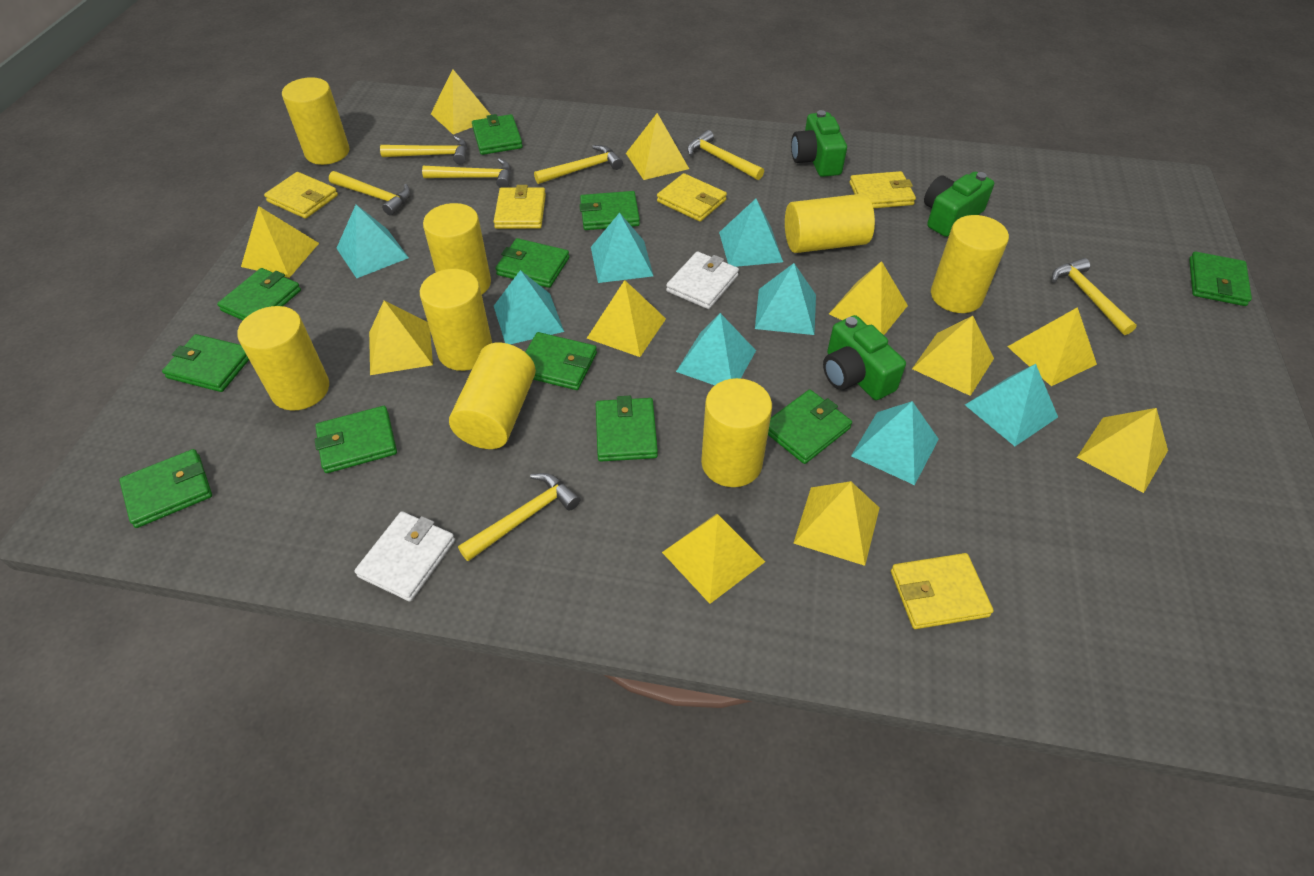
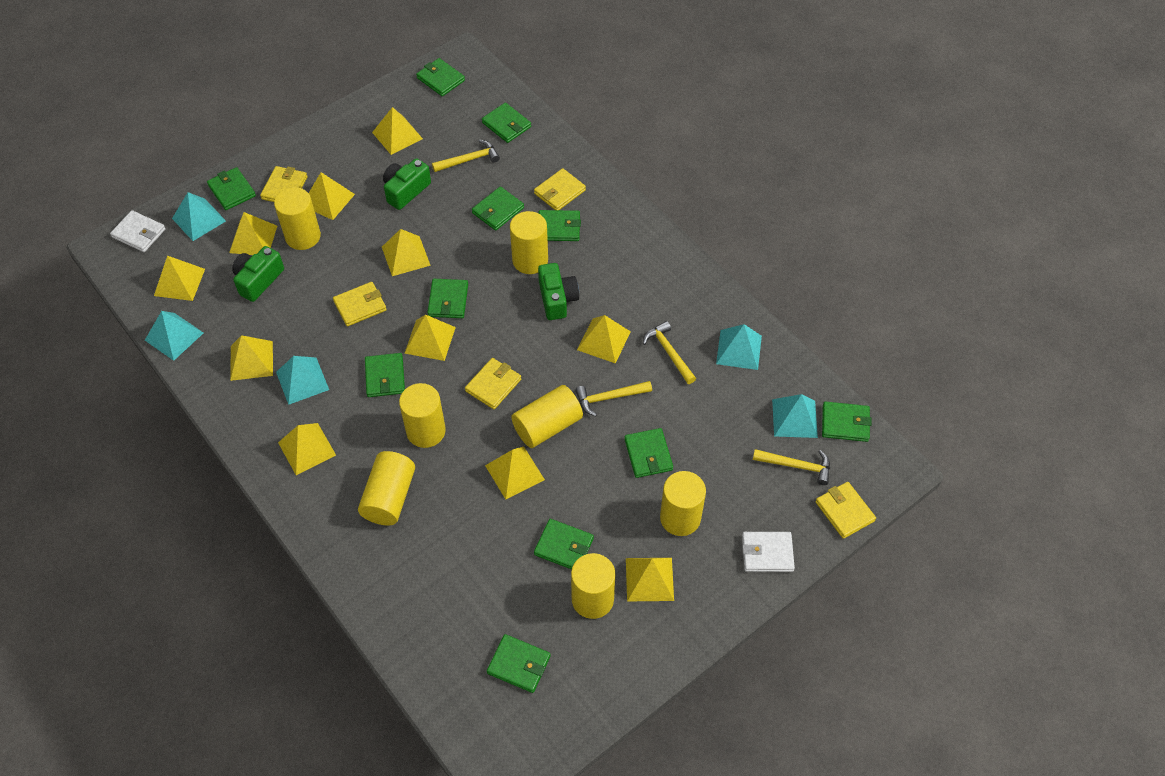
turquoise pyramid: 8 -> 5
yellow cylinder: 8 -> 7
yellow hammer: 7 -> 4

